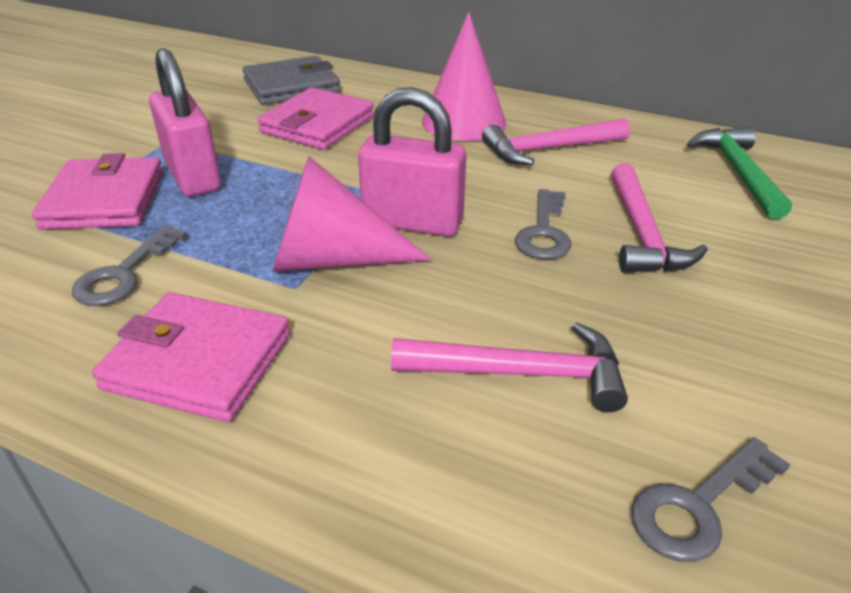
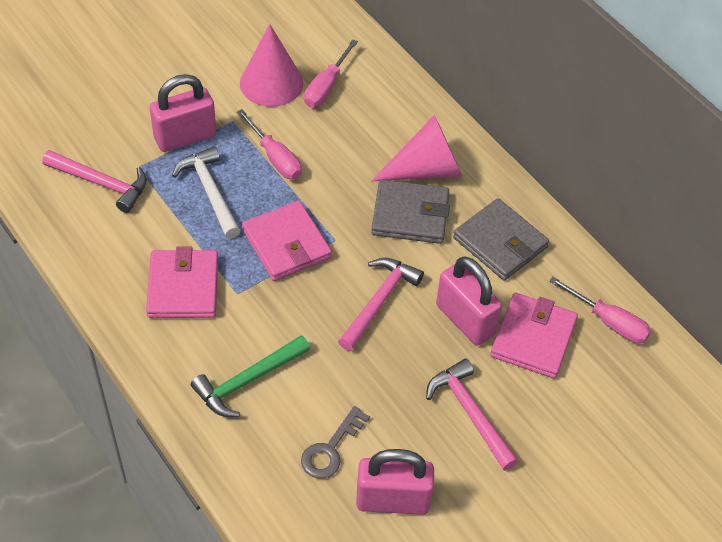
grey key: 3 -> 1
grey wallet: 1 -> 2
pink padlock: 2 -> 3
pink screwdriver: 0 -> 3
white hammer: 0 -> 1

